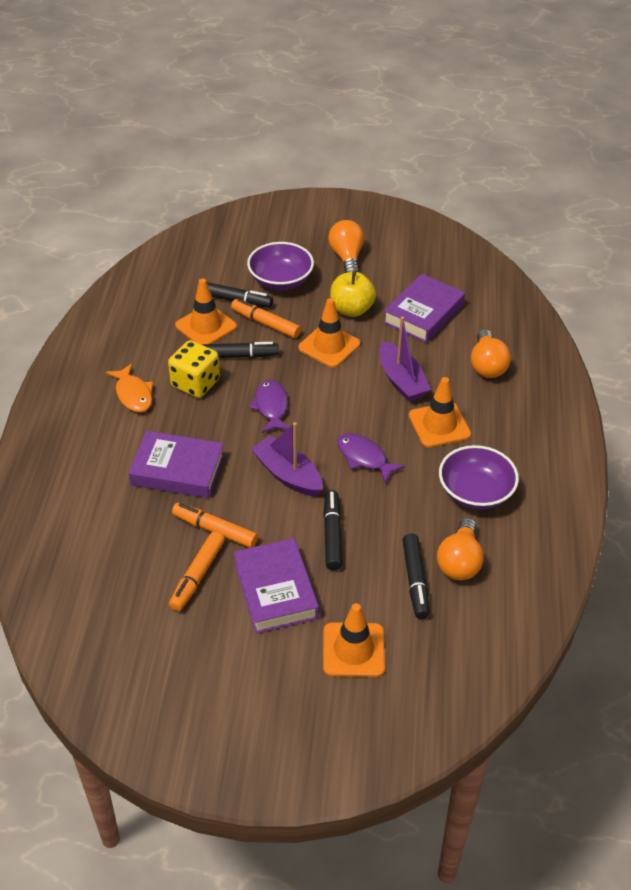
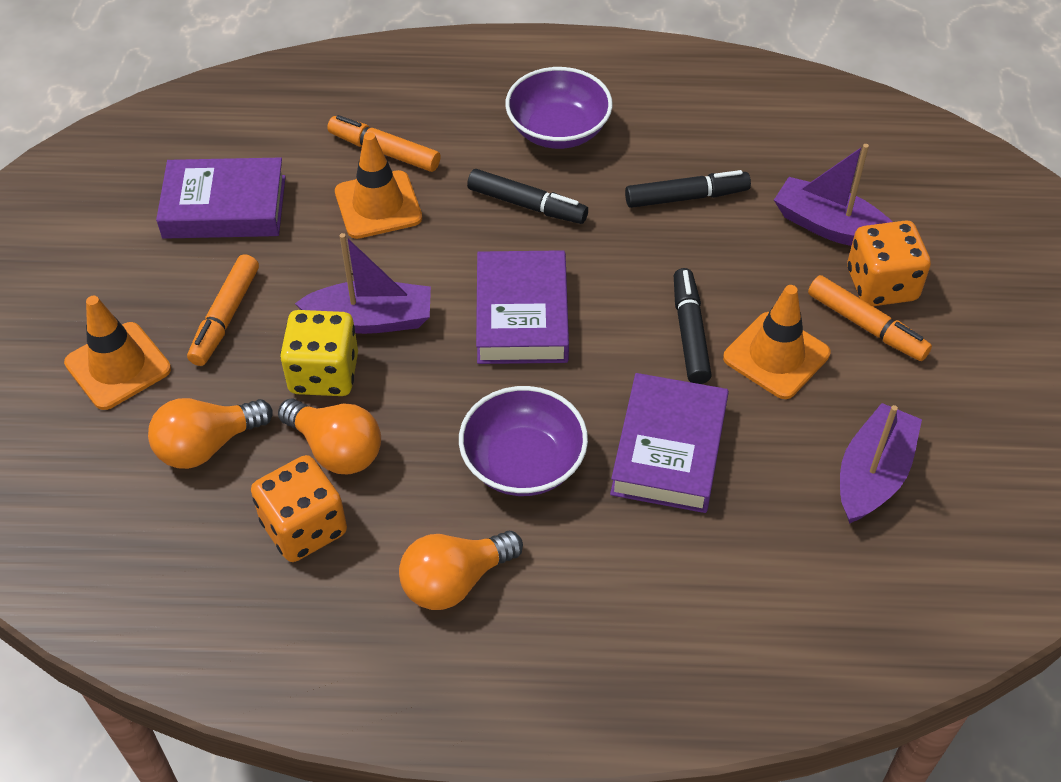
black marker: 4 -> 3
orange dice: 0 -> 2
orange fish: 1 -> 0
orange traffic cone: 4 -> 3
purple boat: 2 -> 3
purple fish: 2 -> 0
yellow apple: 1 -> 0

